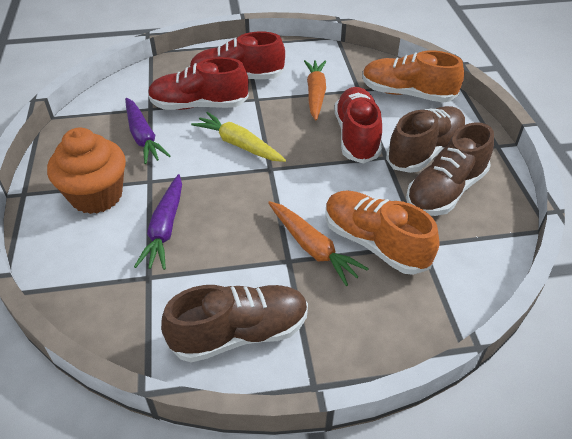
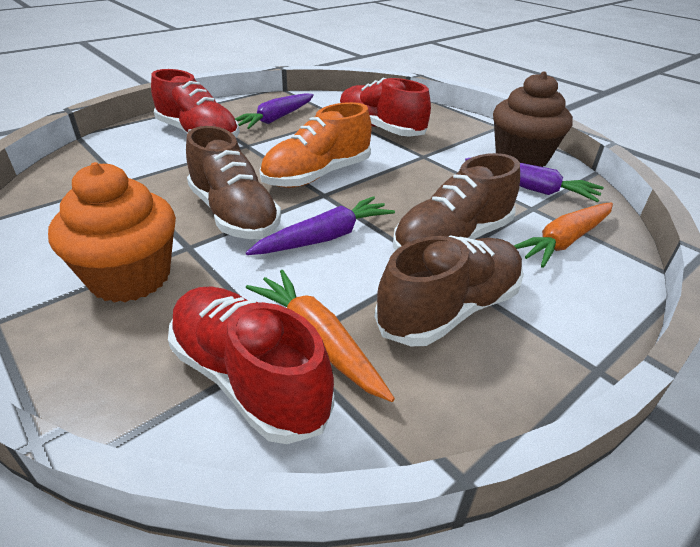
brown cupcake: 0 -> 1
orange shoe: 2 -> 1
purple carrot: 2 -> 3
yellow carrot: 1 -> 0

